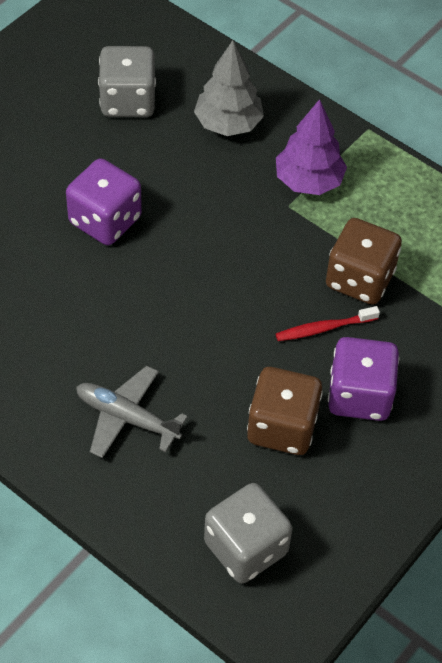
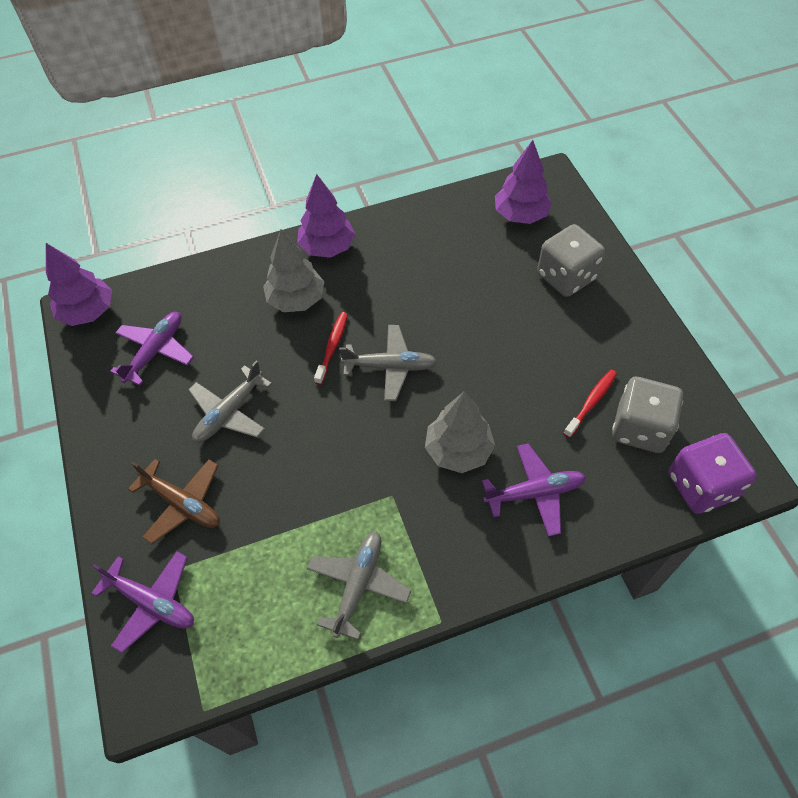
brown dice: 2 -> 0
brown plane: 0 -> 1
grey plane: 1 -> 3
grey tree: 1 -> 2
purple dice: 2 -> 1
purple plane: 0 -> 3
purple tree: 1 -> 3
red toothbrush: 1 -> 2

